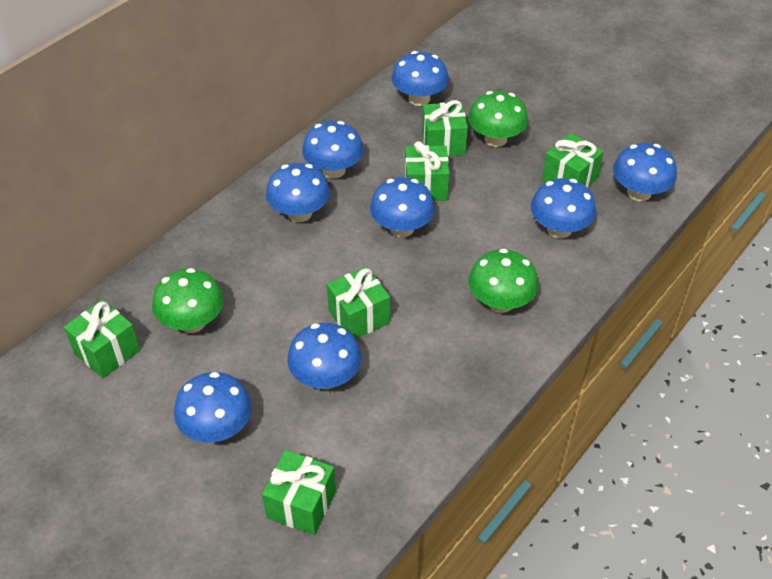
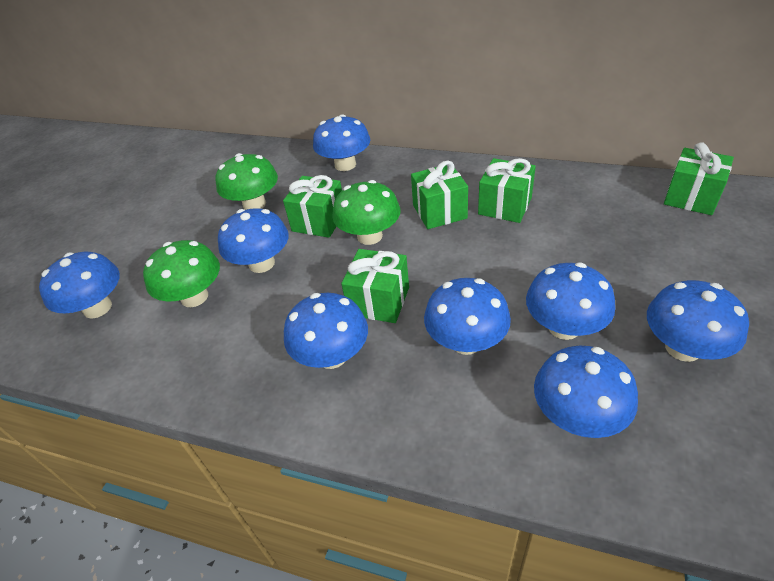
green gift: 6 -> 5

